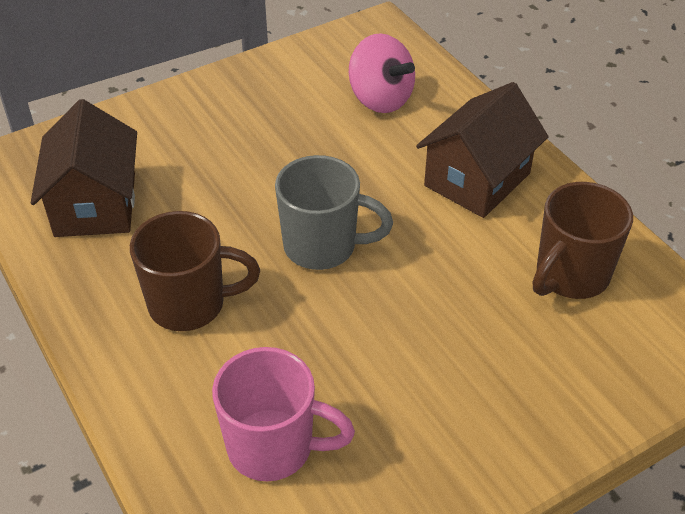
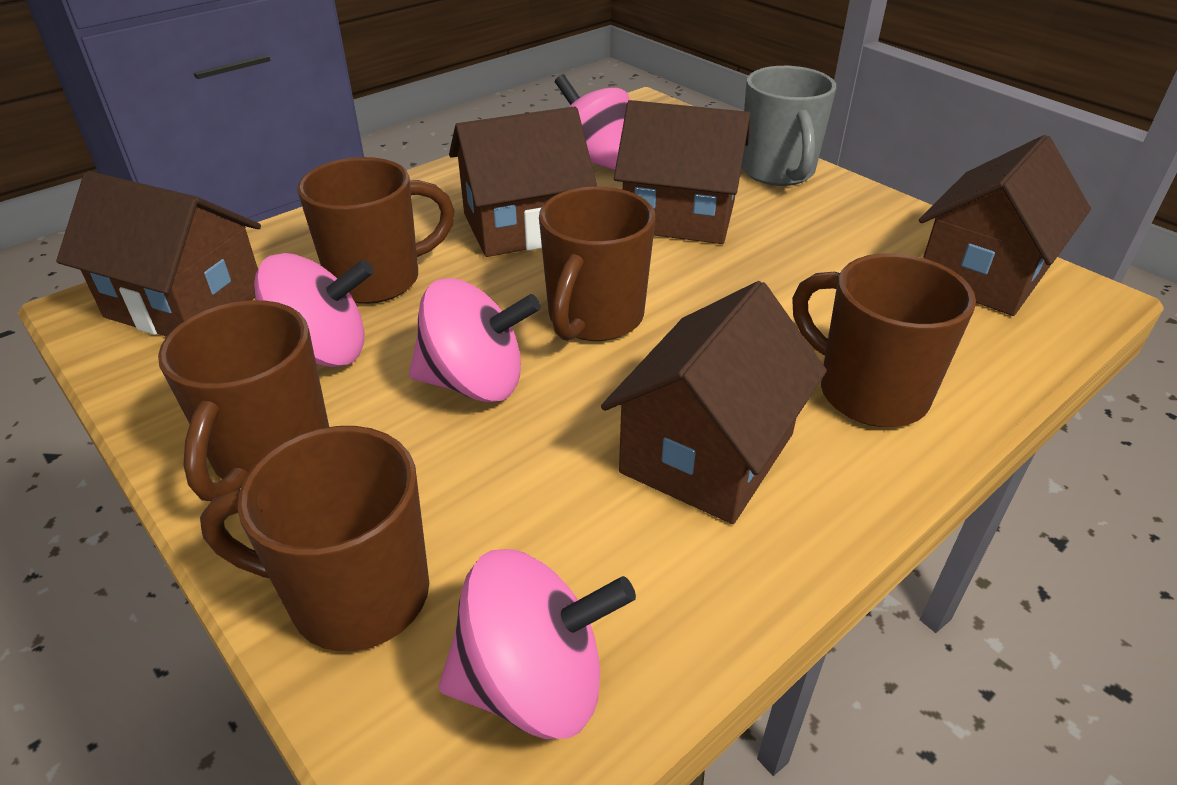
brown house: 2 -> 5
brown mug: 2 -> 5
pink mug: 1 -> 0
pink spinning top: 1 -> 4

